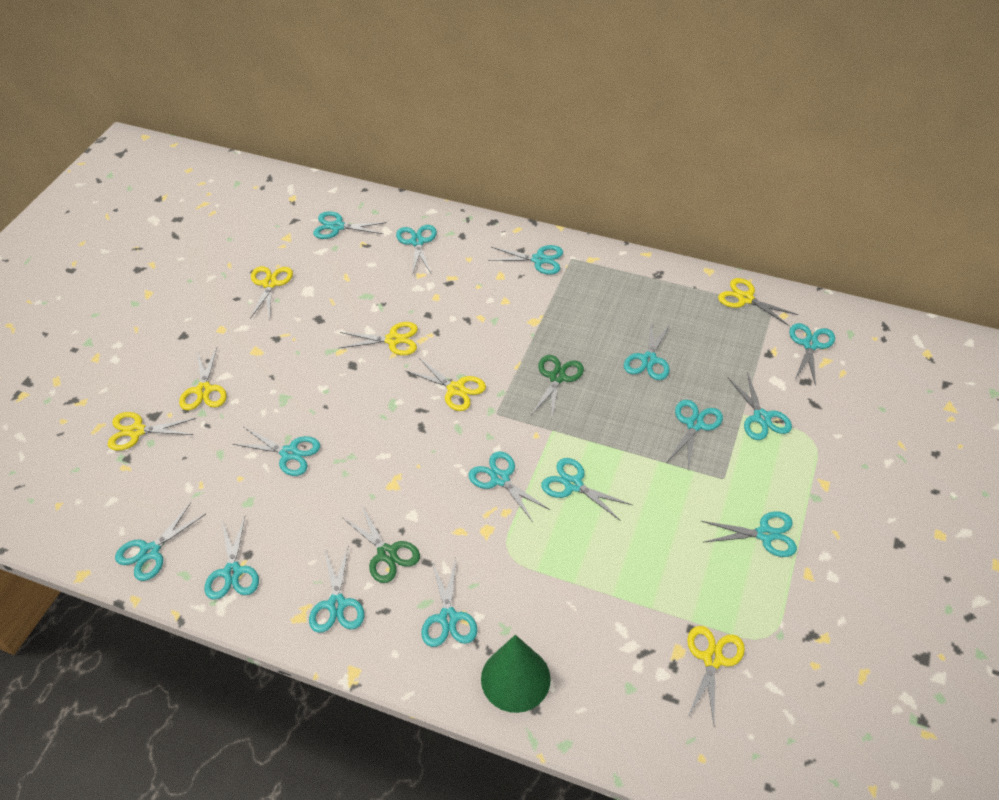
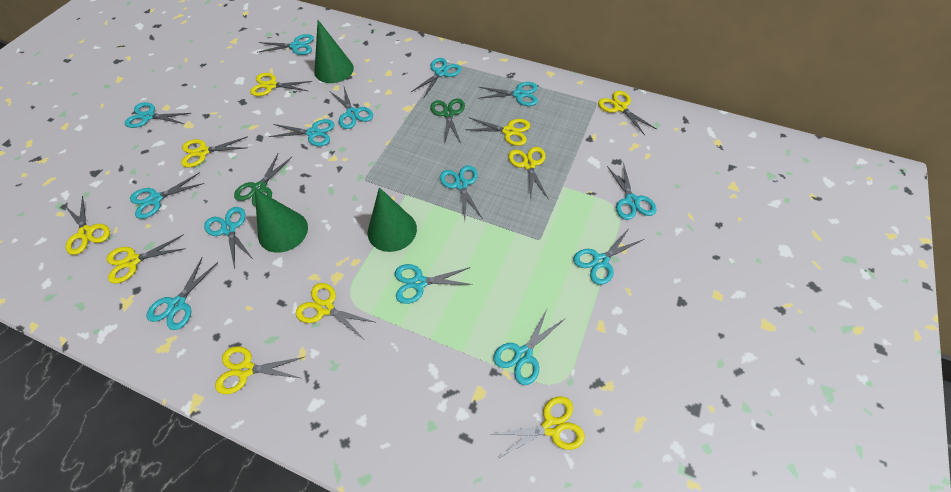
green cone: 1 -> 3
turquoise scissors: 15 -> 14
yellow scissors: 7 -> 10

